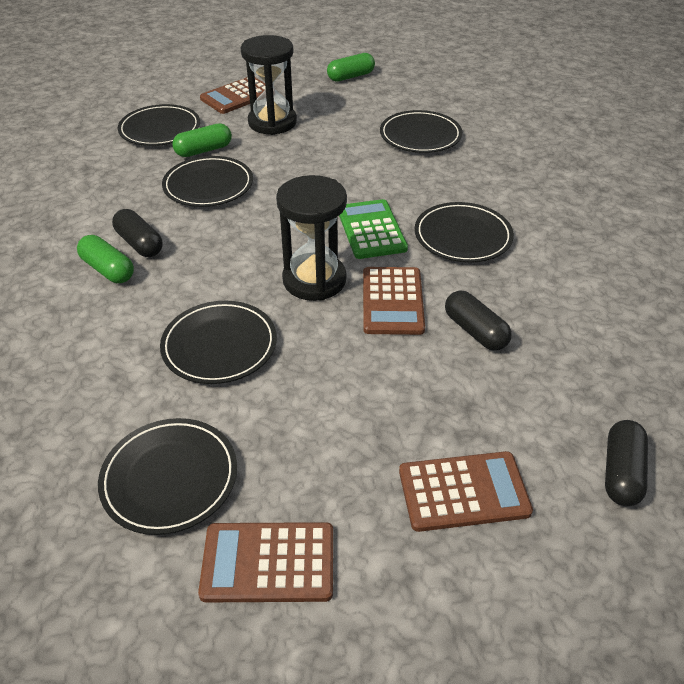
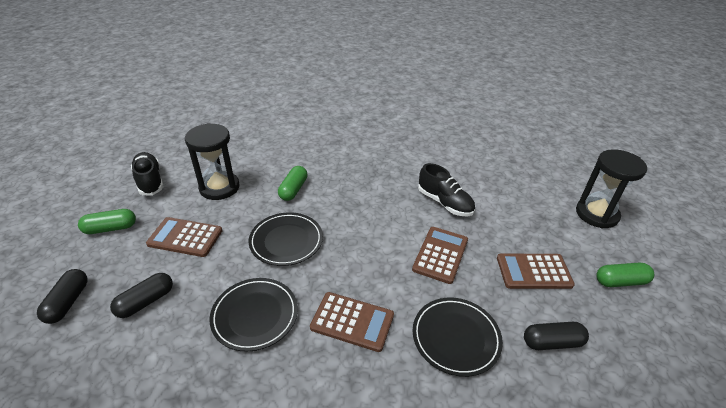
black plate: 6 -> 3
black shoe: 0 -> 2
green calculator: 1 -> 0

